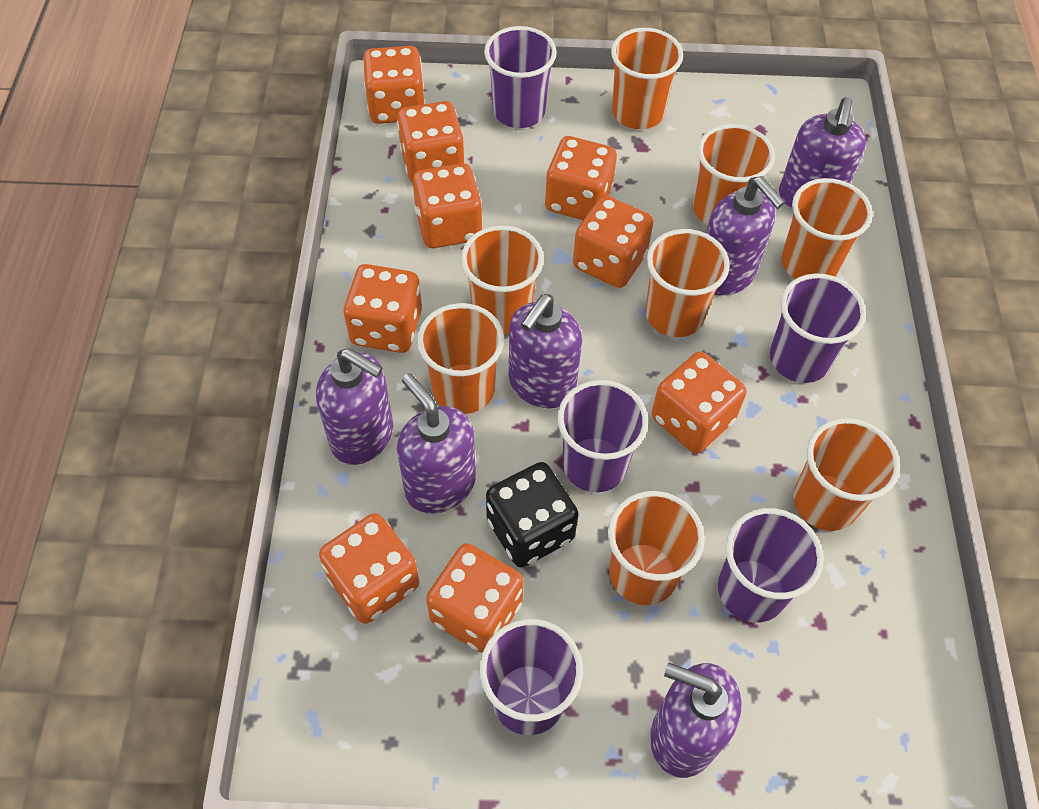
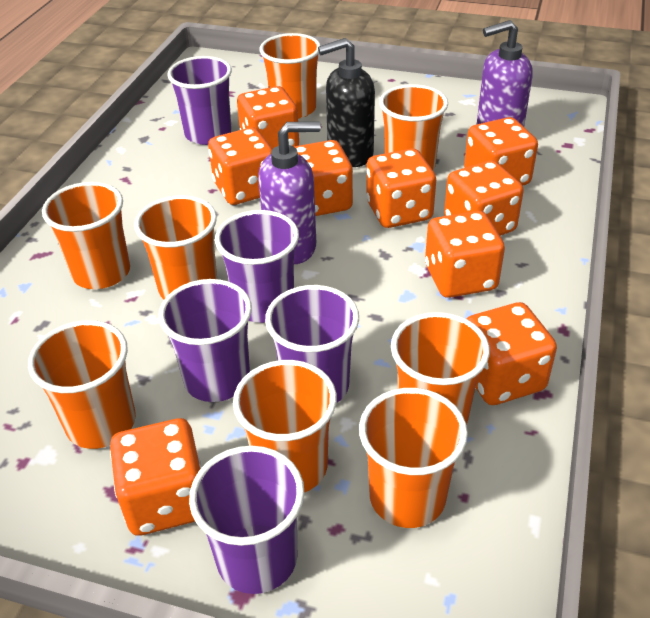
black dice: 1 -> 0
black soap dispenser: 0 -> 1
purple soap dispenser: 6 -> 2

